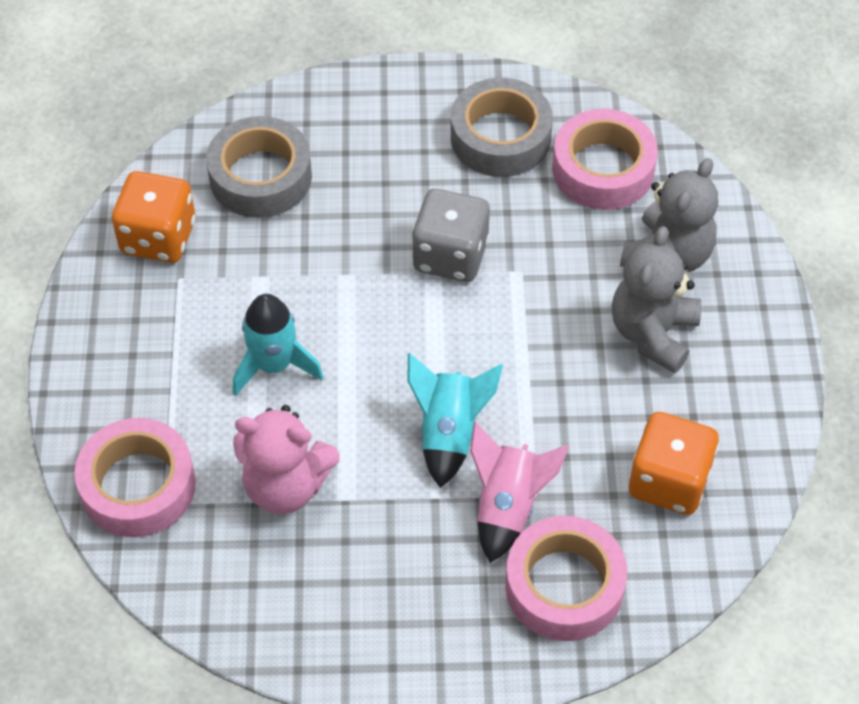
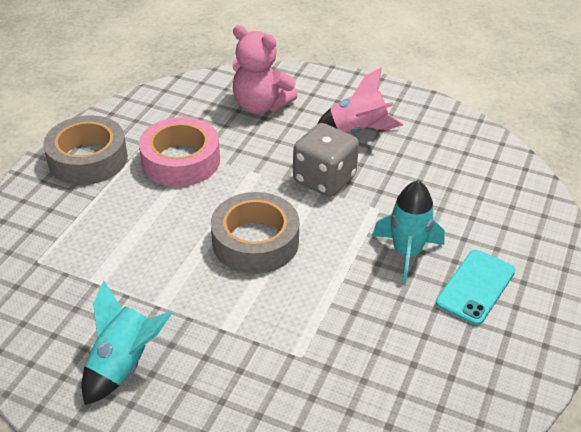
grey teddy bear: 2 -> 0
orange dice: 2 -> 0
pink tape: 3 -> 1
turquoise phone: 0 -> 1

